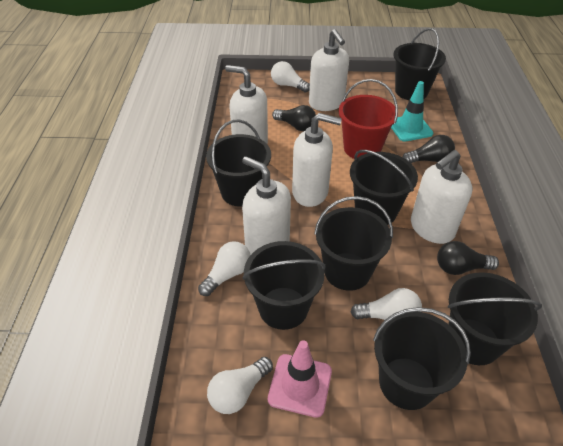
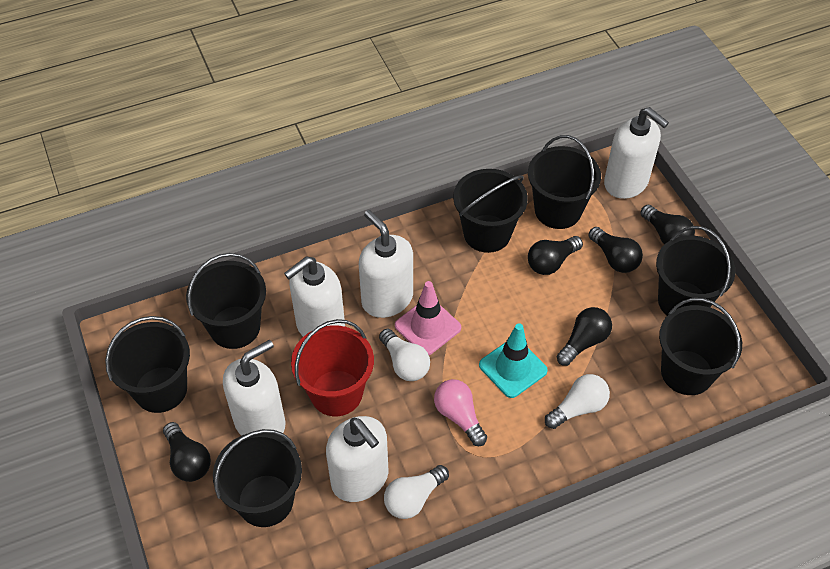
black light bulb: 3 -> 5
pink light bulb: 0 -> 1
white light bulb: 4 -> 3

